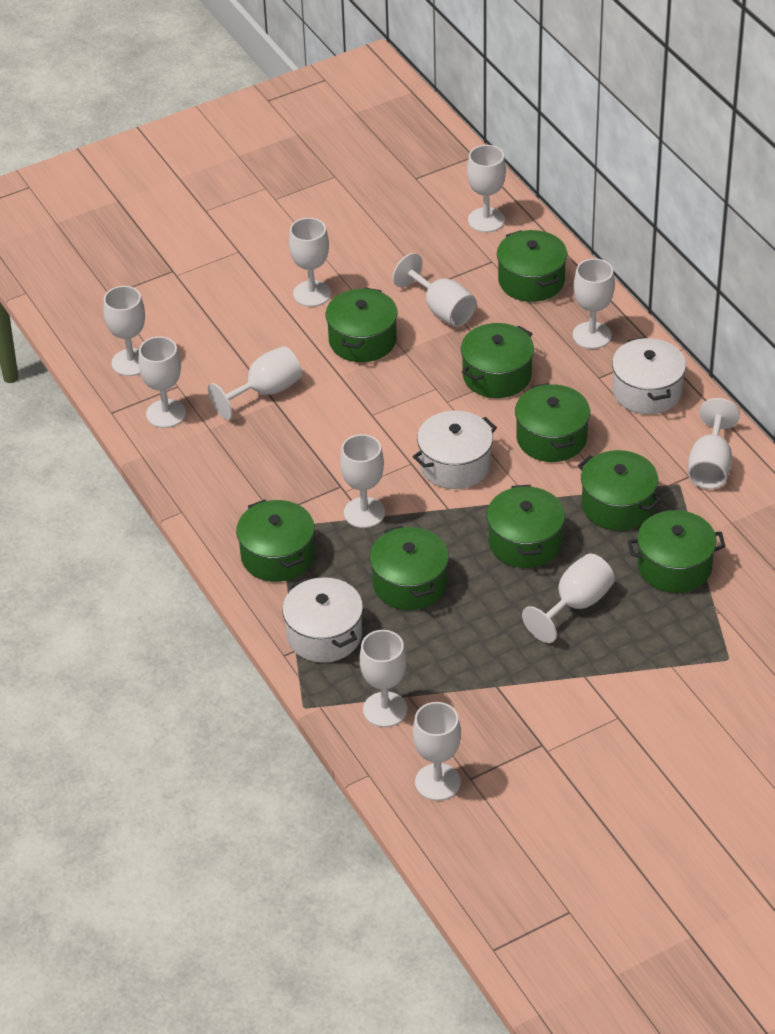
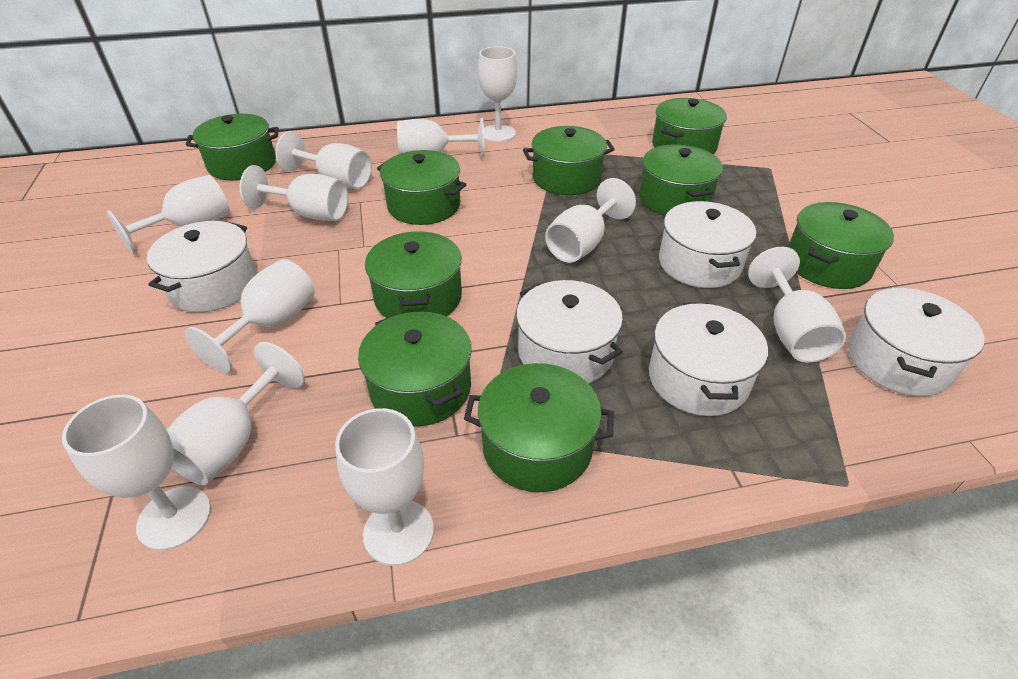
white goblet: 12 -> 11
white pot: 3 -> 5

